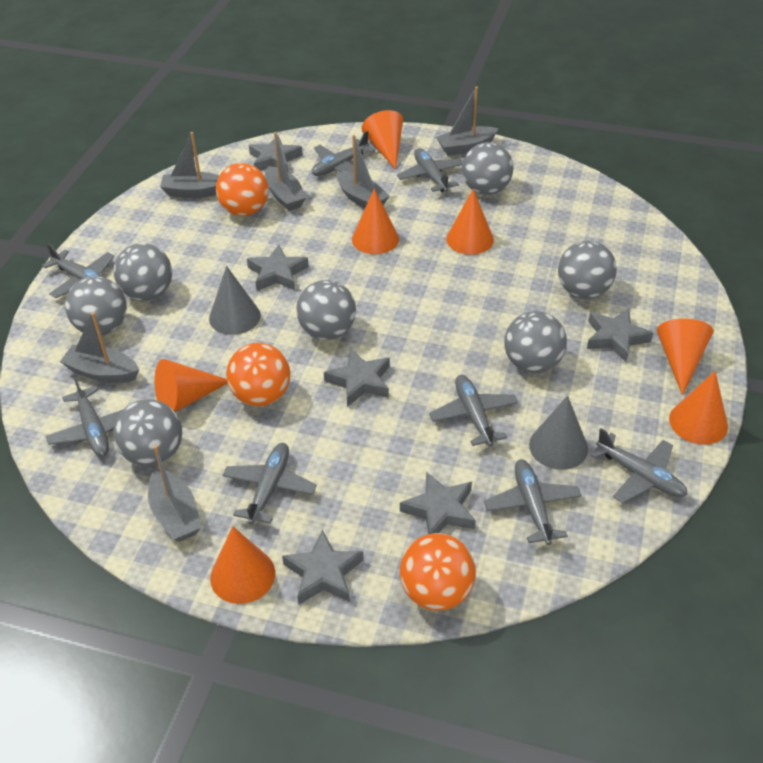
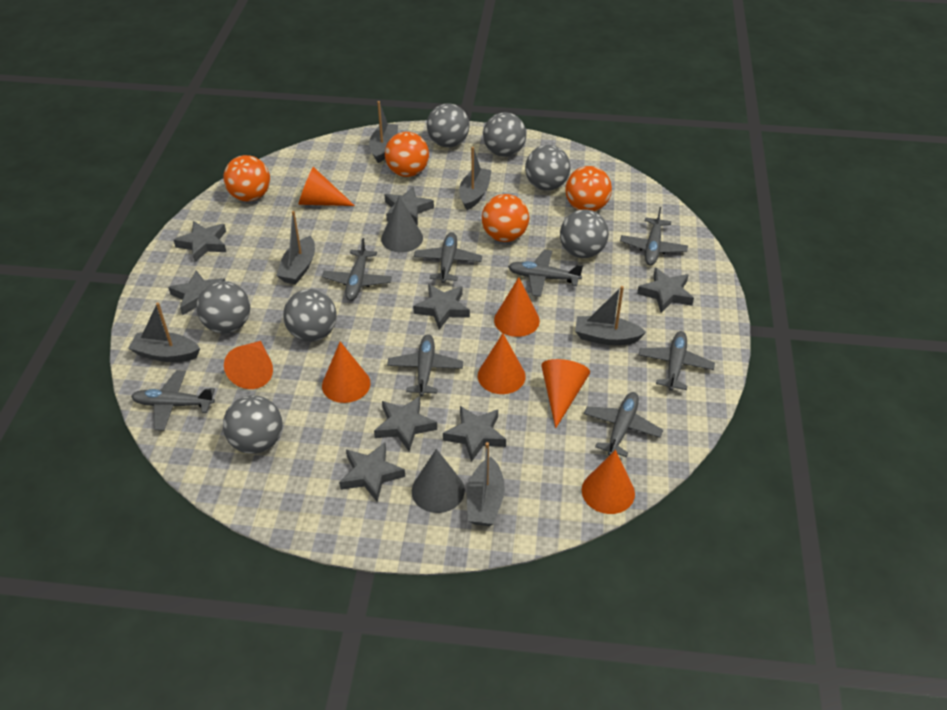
grey star: 6 -> 8
orange ball: 3 -> 4

